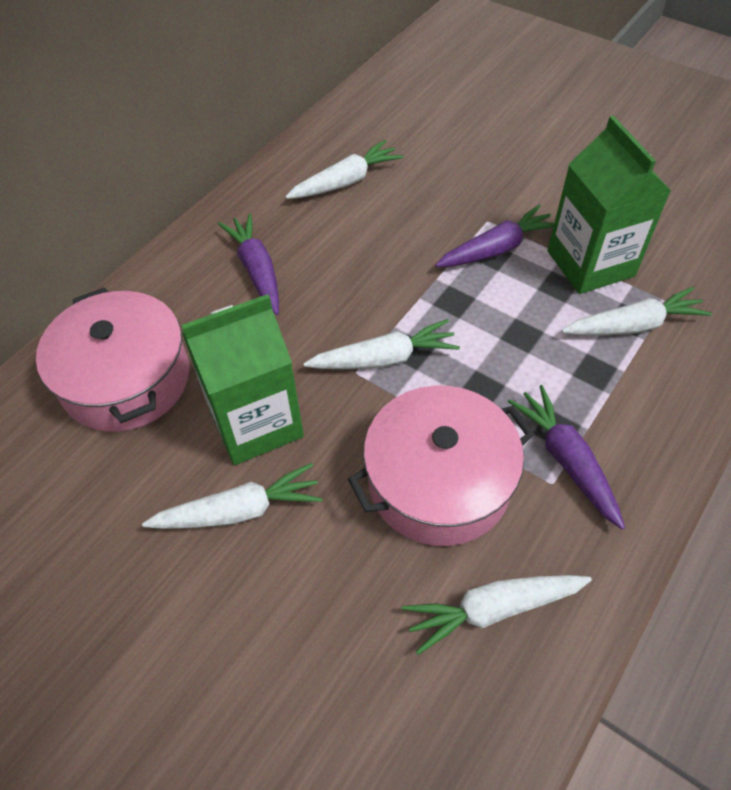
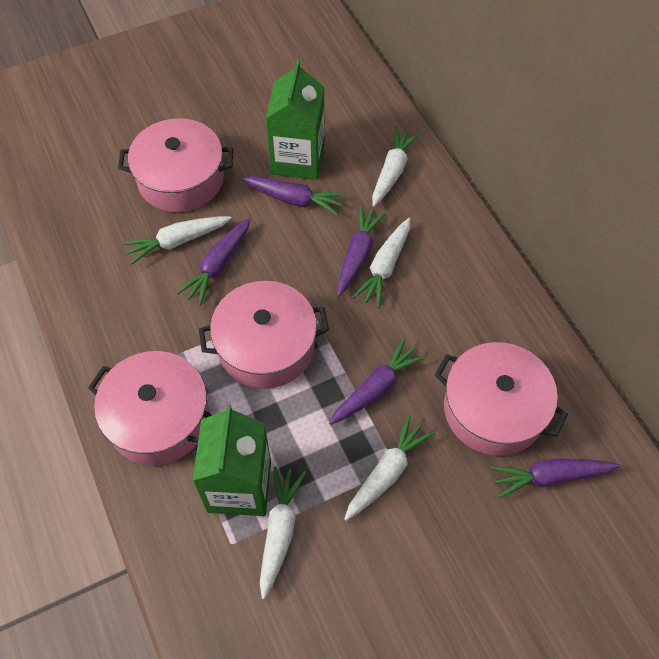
pink pot: 2 -> 4
purple carrot: 3 -> 5

